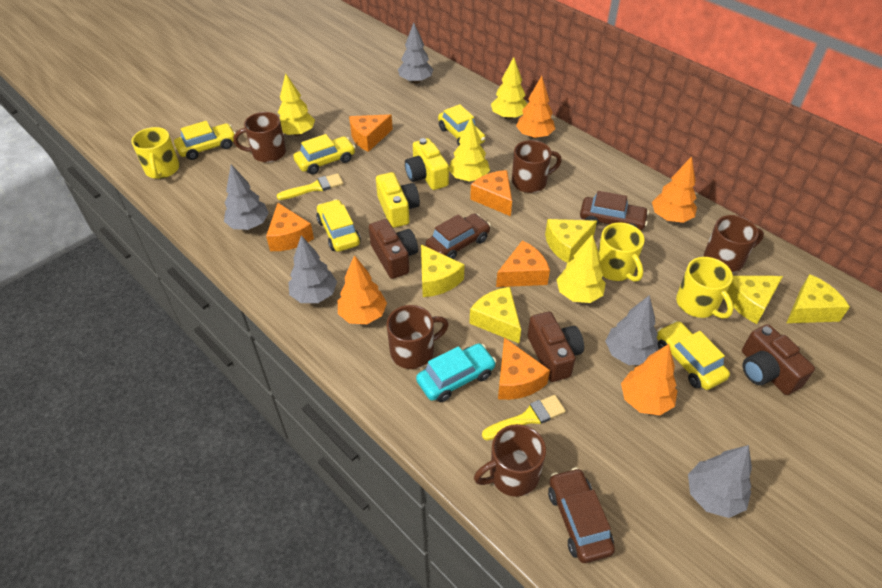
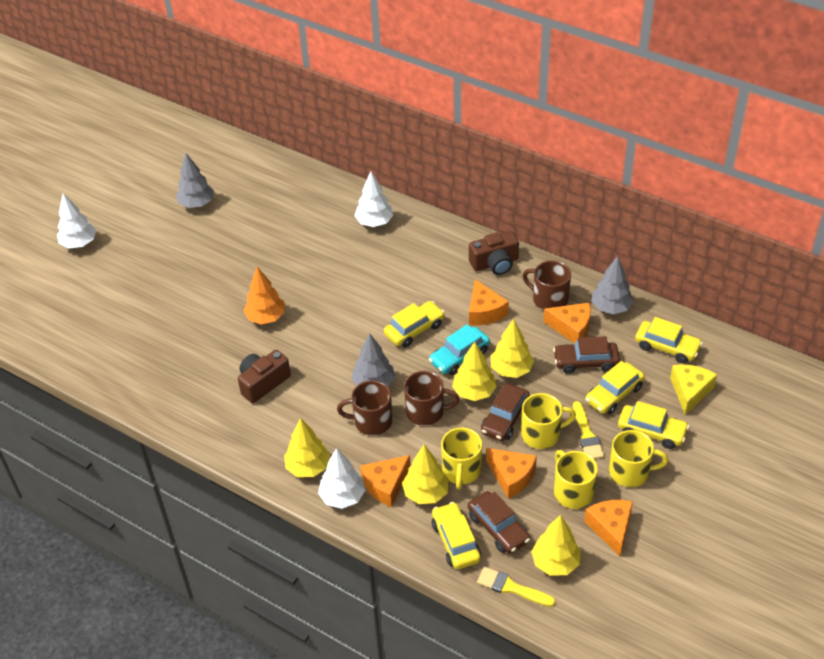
brown camera: 3 -> 2
brown mug: 5 -> 3
grey tree: 5 -> 3
orange tree: 4 -> 1
white tree: 0 -> 3
yellow camera: 2 -> 0
yellow cheese: 5 -> 1
yellow mug: 3 -> 4
yellow tree: 4 -> 5

